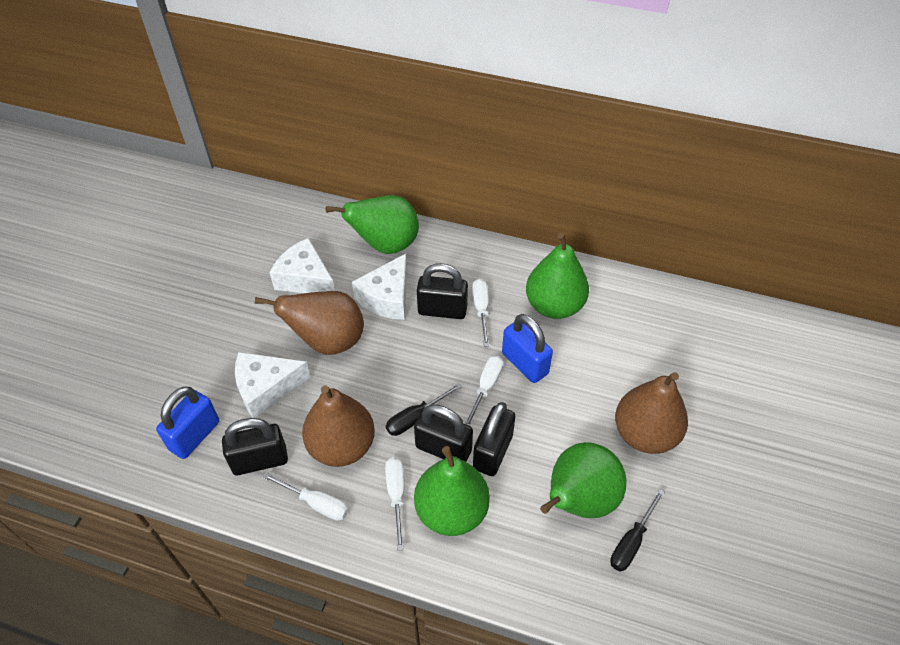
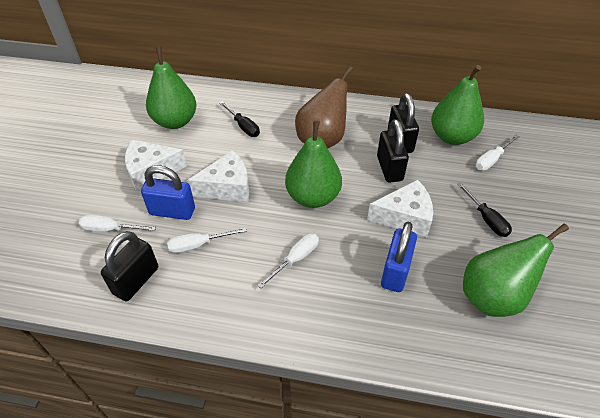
black padlock: 4 -> 3
brown pear: 3 -> 1

